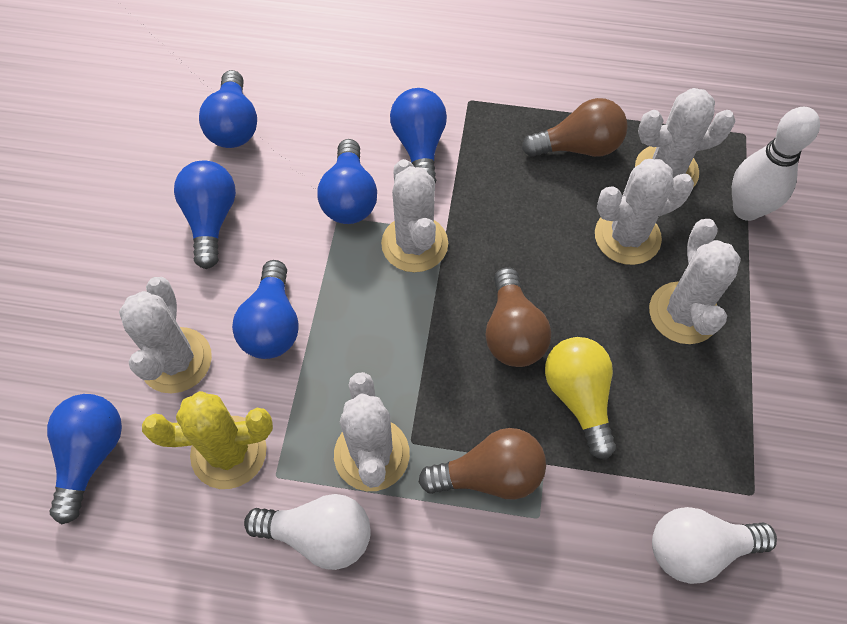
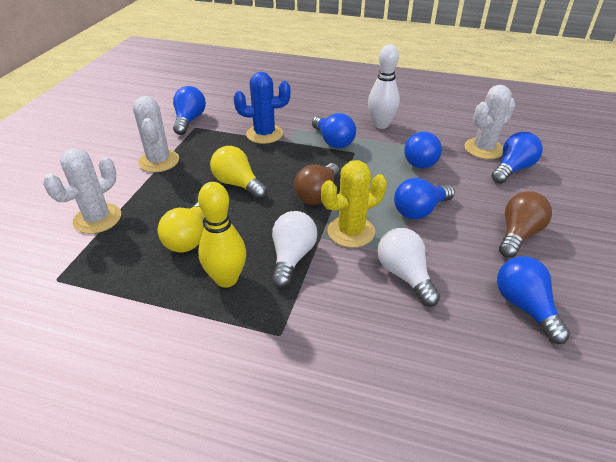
blue cactus: 0 -> 1
brown light bulb: 3 -> 2
white cactus: 6 -> 3
yellow bowling pin: 0 -> 1
yellow light bulb: 1 -> 2

